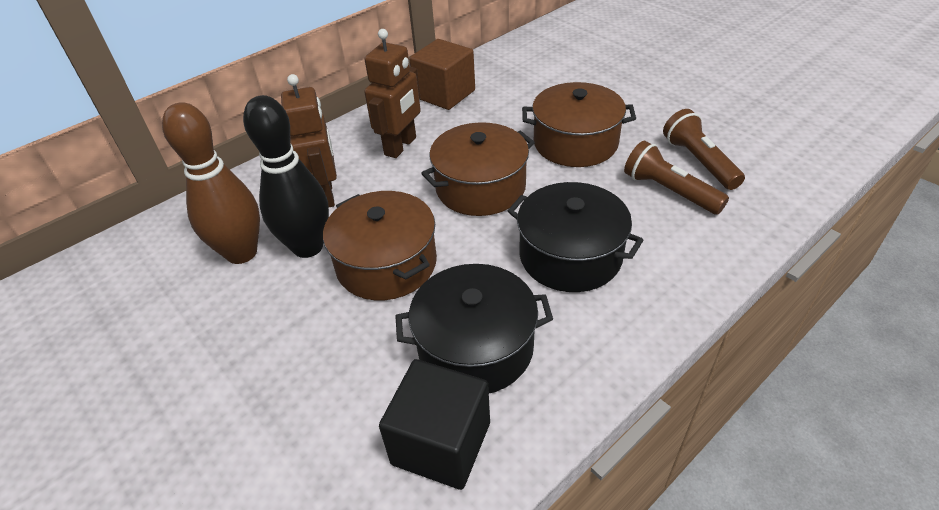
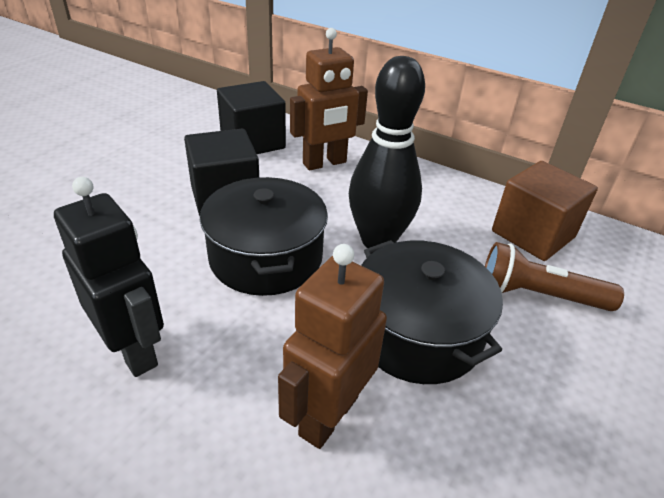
black cube: 1 -> 2
black robot: 0 -> 1
brown bowling pin: 1 -> 0
brown flashlight: 2 -> 1
brown pot: 3 -> 0

